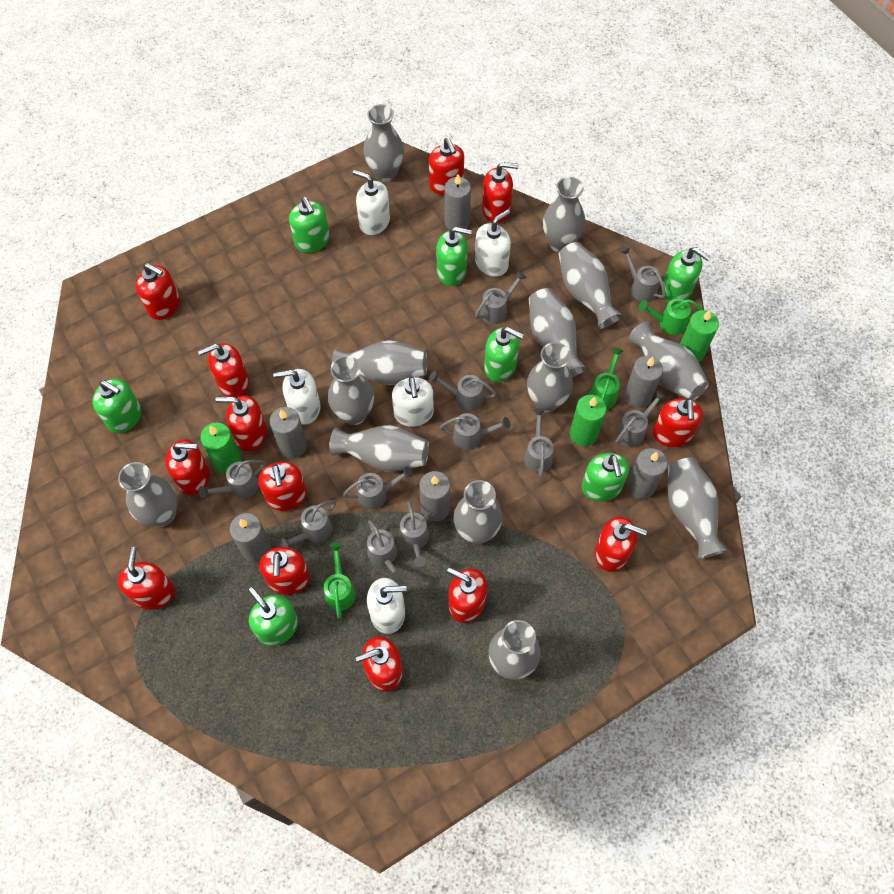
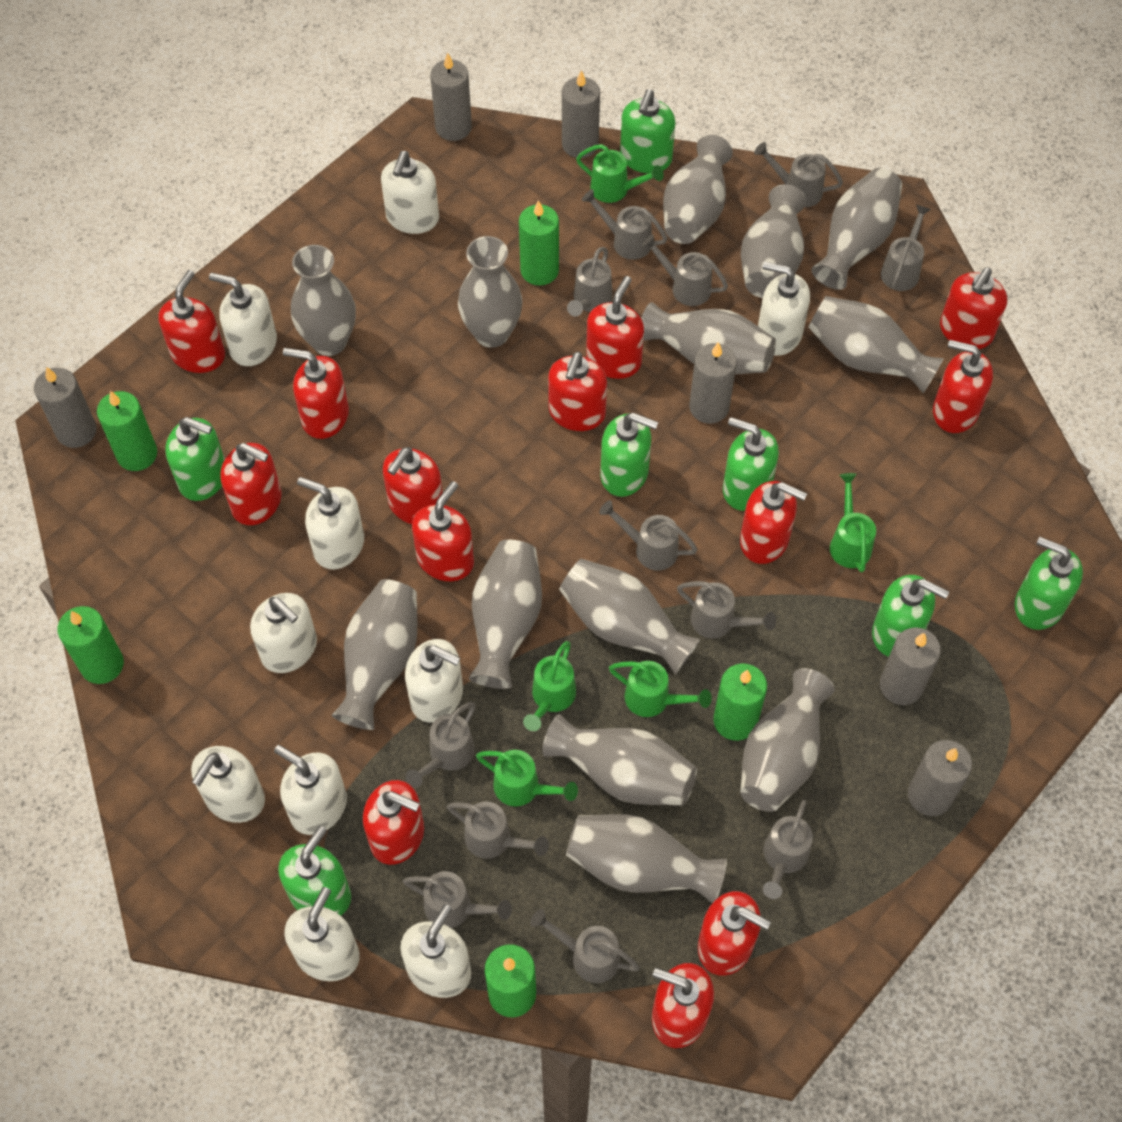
green candle: 3 -> 5
green watering can: 3 -> 5
grey watering can: 11 -> 12
white soap dispenser: 5 -> 10

